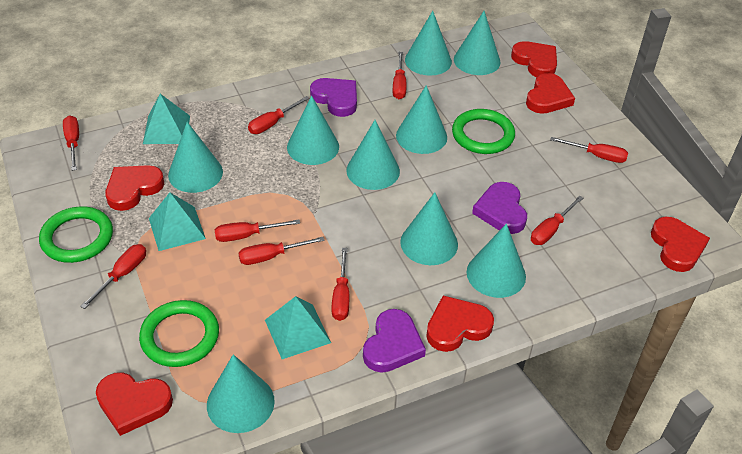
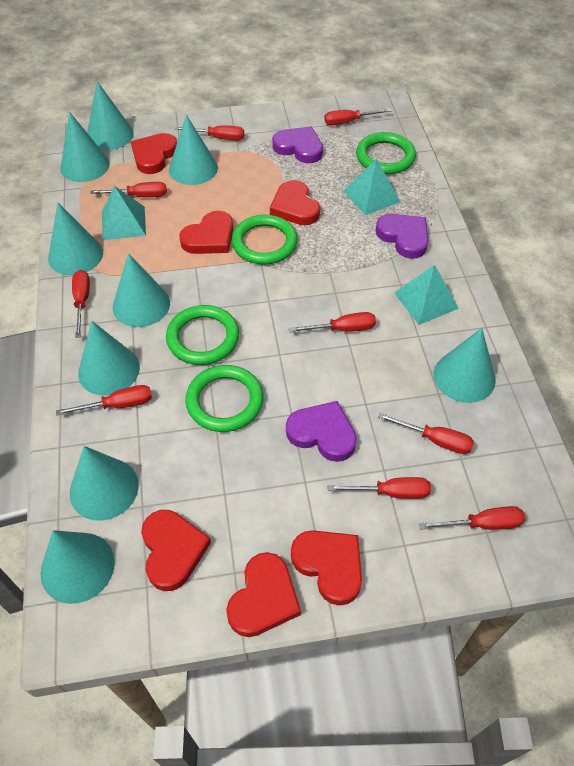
green ring: 3 -> 4

